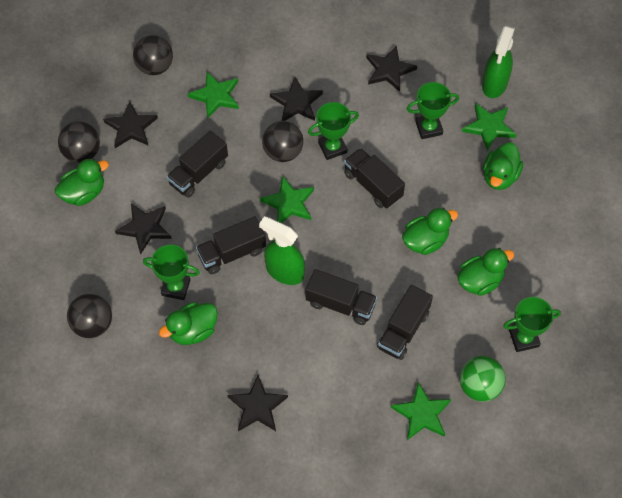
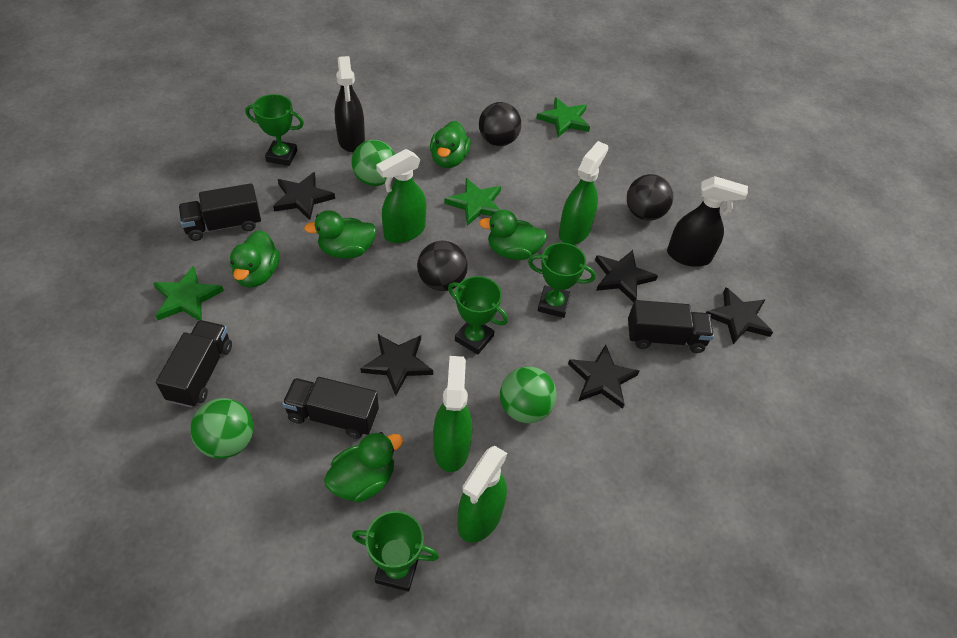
black ball: 4 -> 3
black spray bottle: 0 -> 2
black truck: 5 -> 4
green ball: 1 -> 3
green spray bottle: 2 -> 4
green star: 4 -> 3

